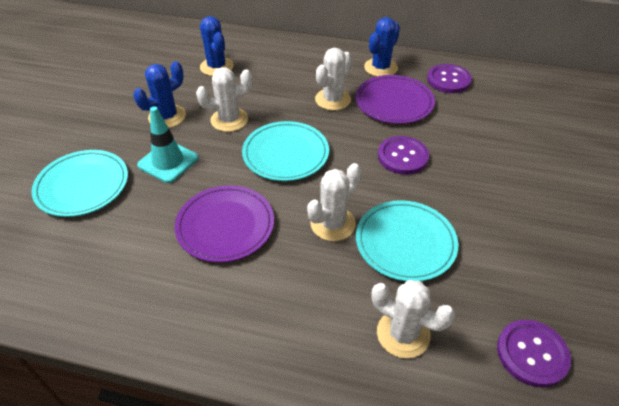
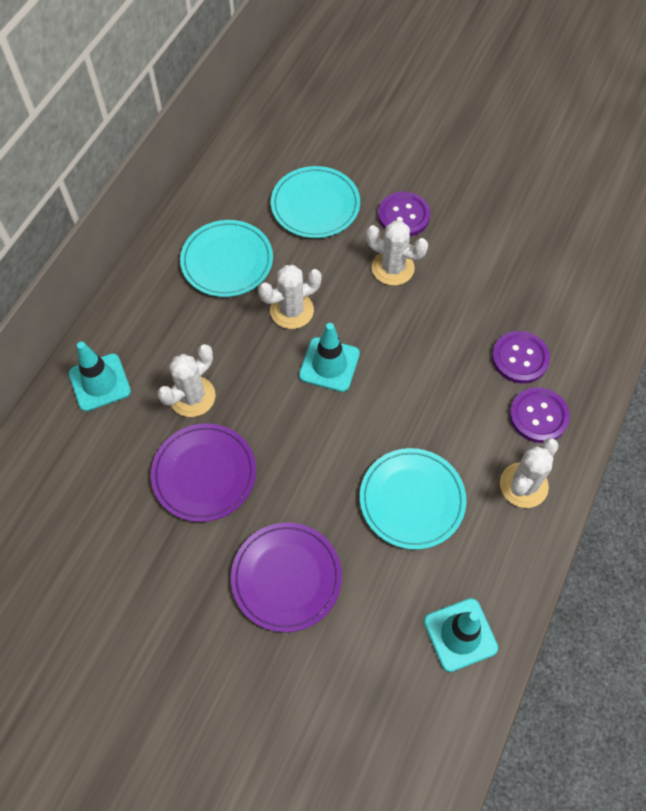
blue cactus: 3 -> 0
turquoise traffic cone: 1 -> 3

